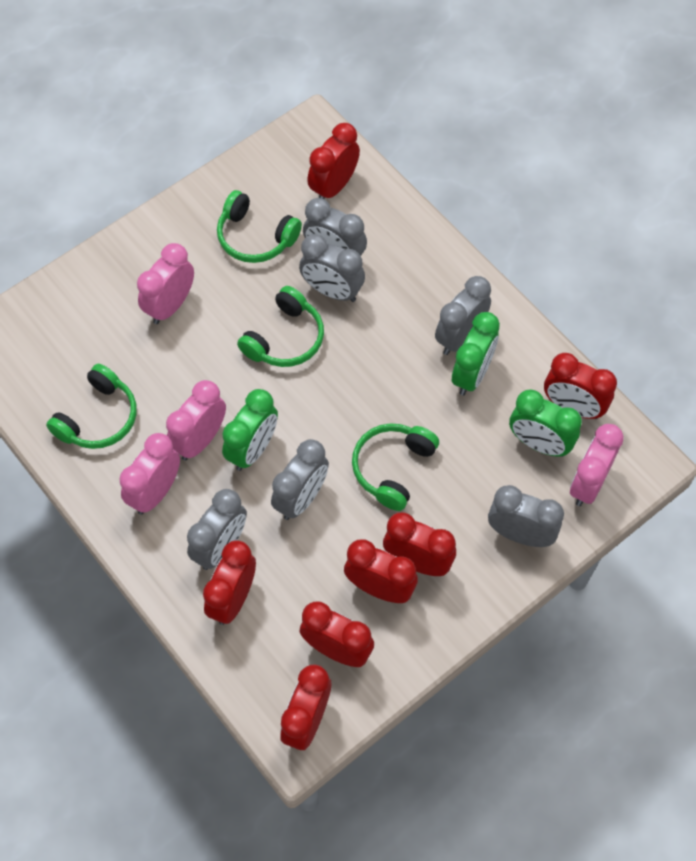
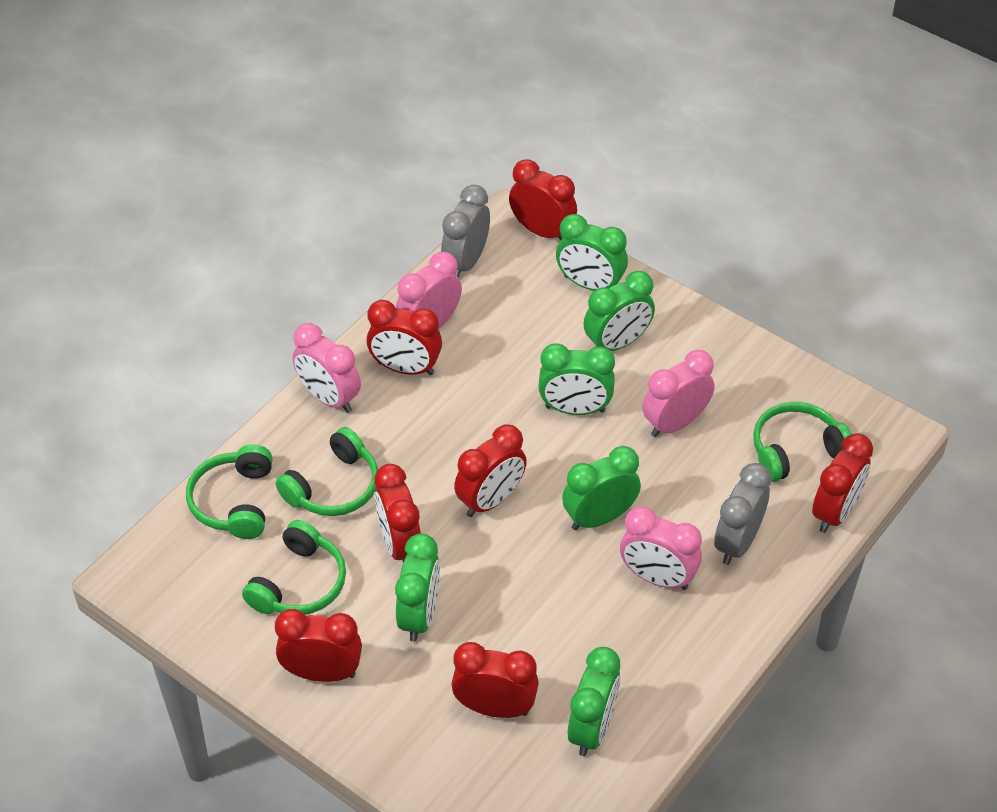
green clock: 3 -> 6
grey clock: 6 -> 2

